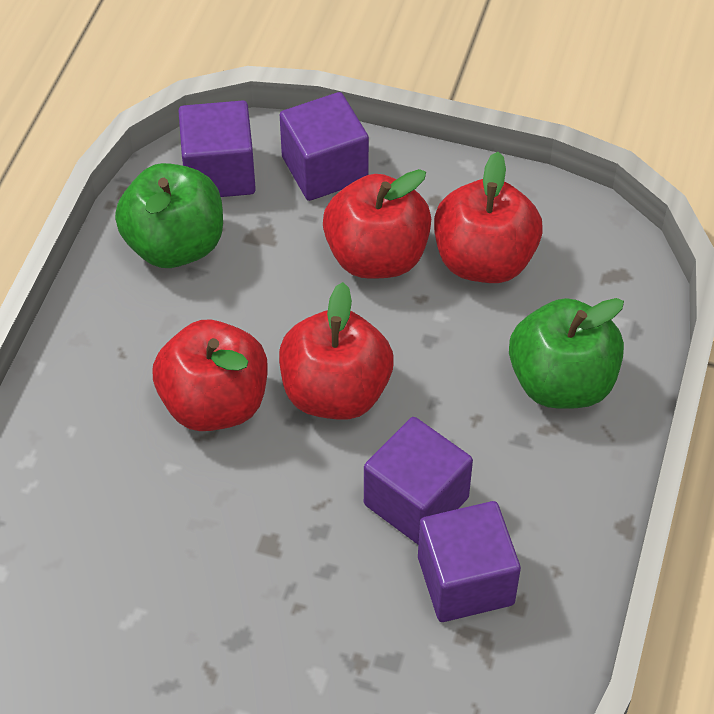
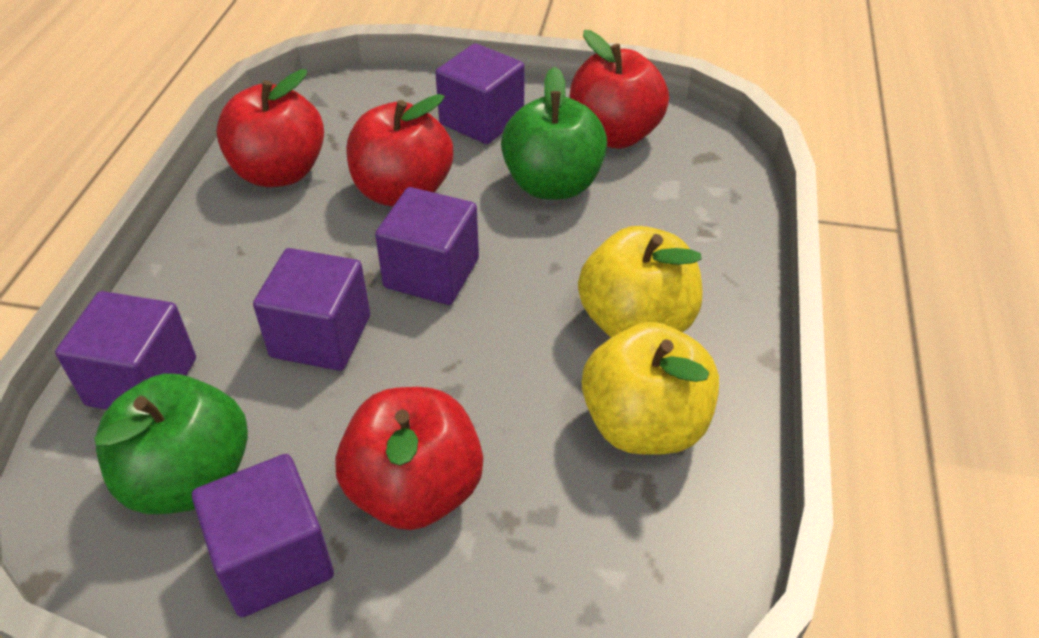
purple cube: 4 -> 5
yellow apple: 0 -> 2

